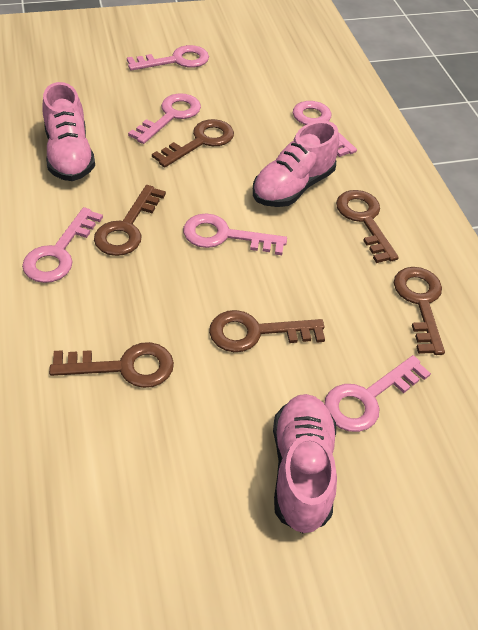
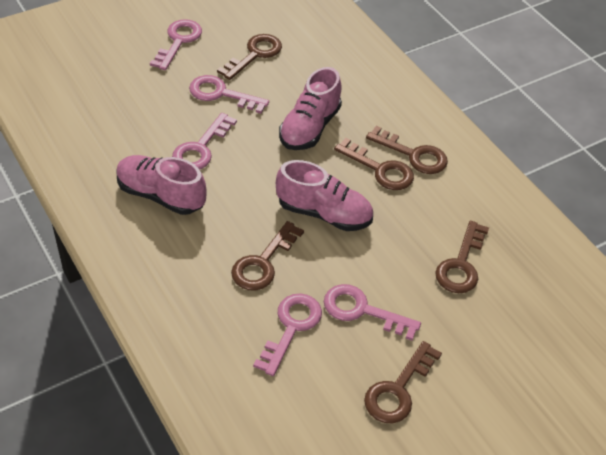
pink key: 6 -> 5

